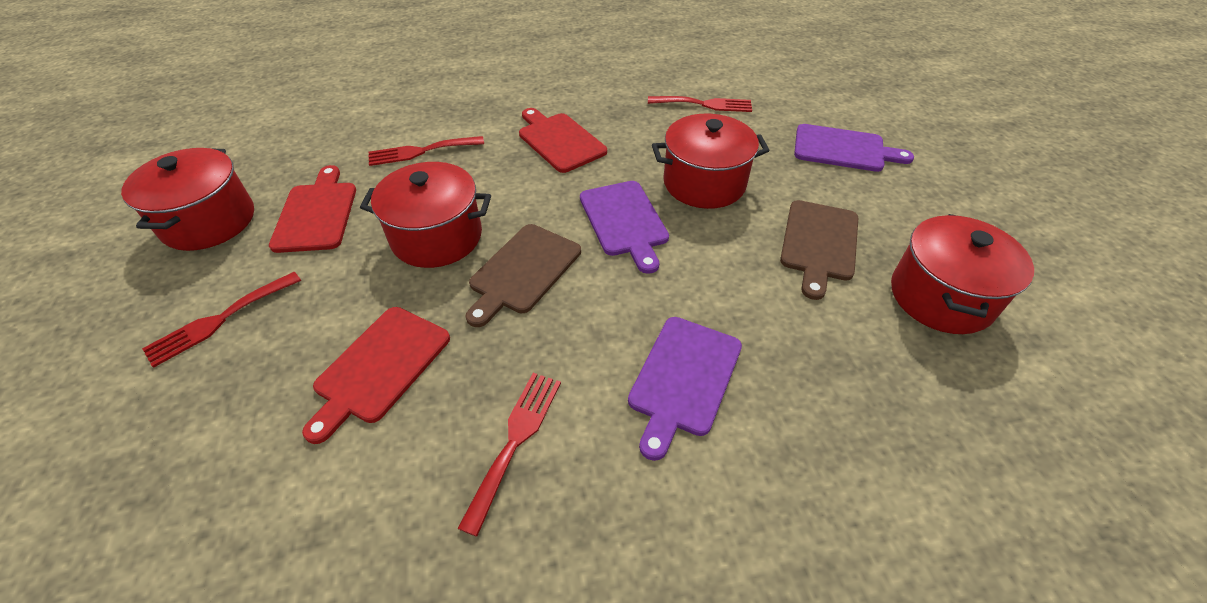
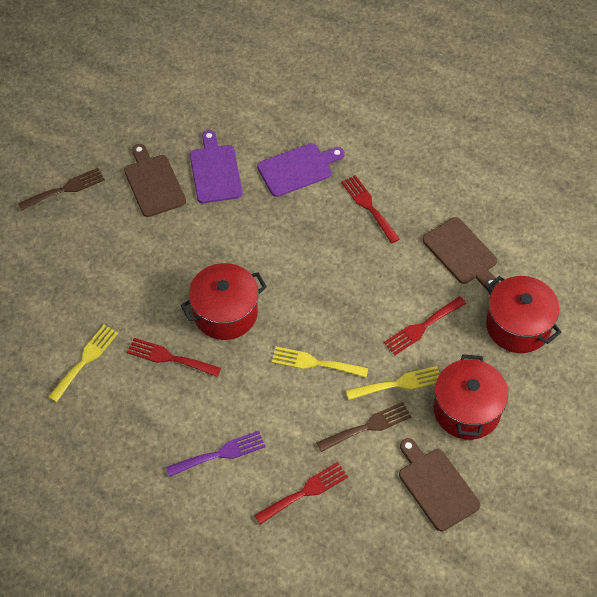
brown cutting board: 2 -> 3
brown fork: 0 -> 2
purple cutting board: 3 -> 2
purple fork: 0 -> 1
red cutting board: 3 -> 0
red pot: 4 -> 3
yellow fork: 0 -> 3

